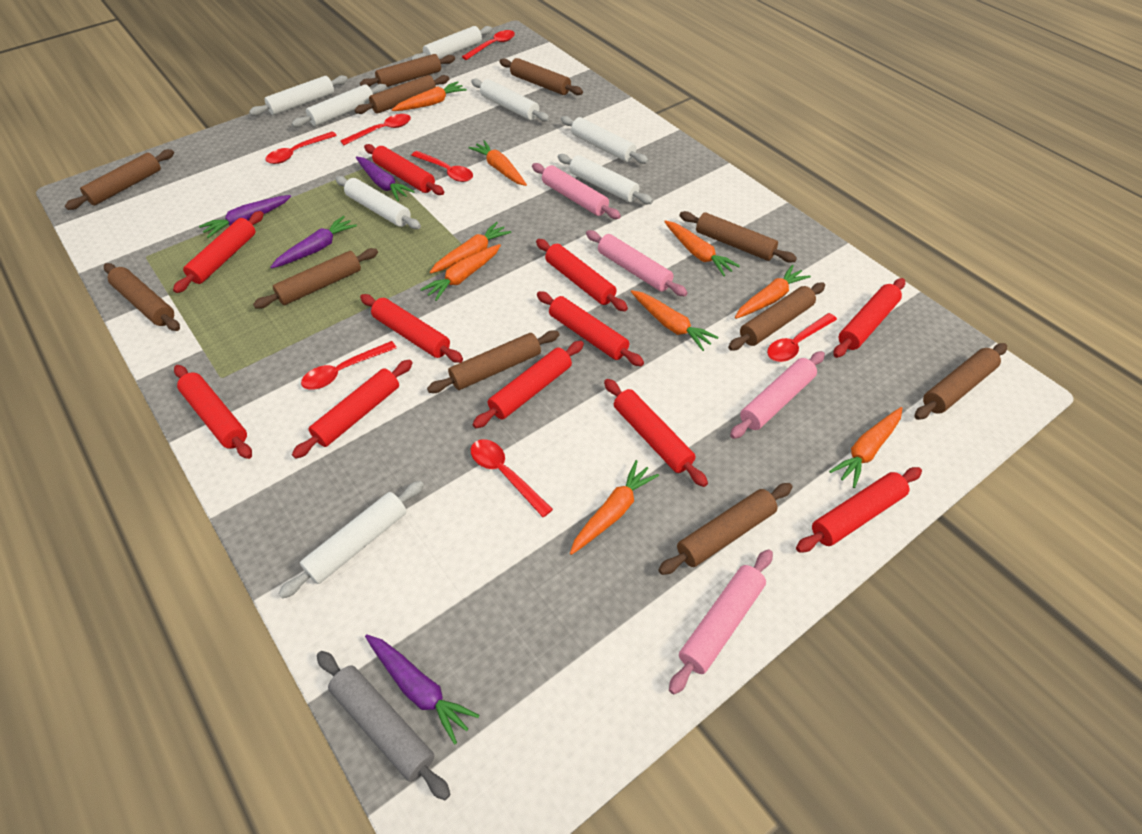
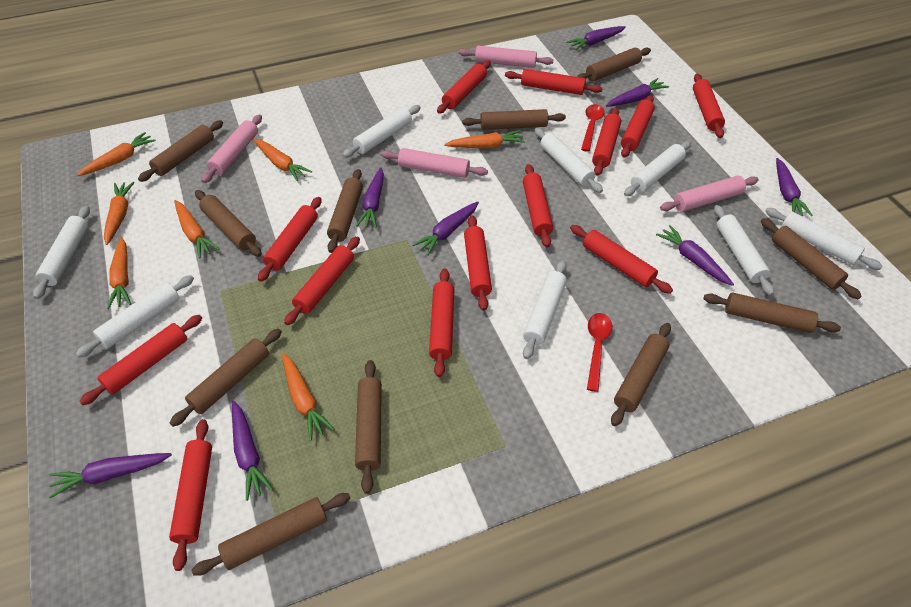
grey rolling pin: 1 -> 0
orange carrot: 9 -> 7
purple carrot: 4 -> 8
red rolling pin: 11 -> 13
red spoon: 7 -> 2

